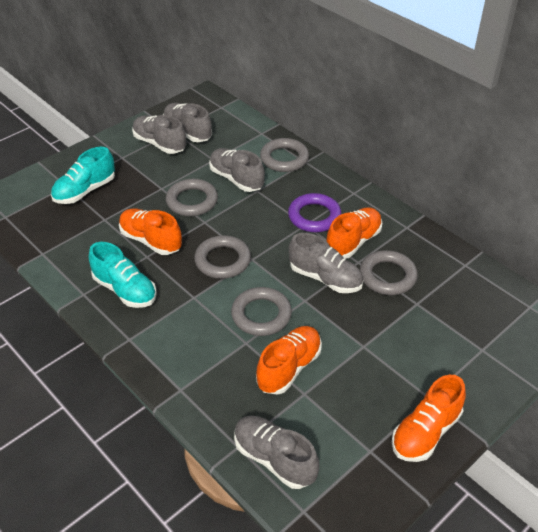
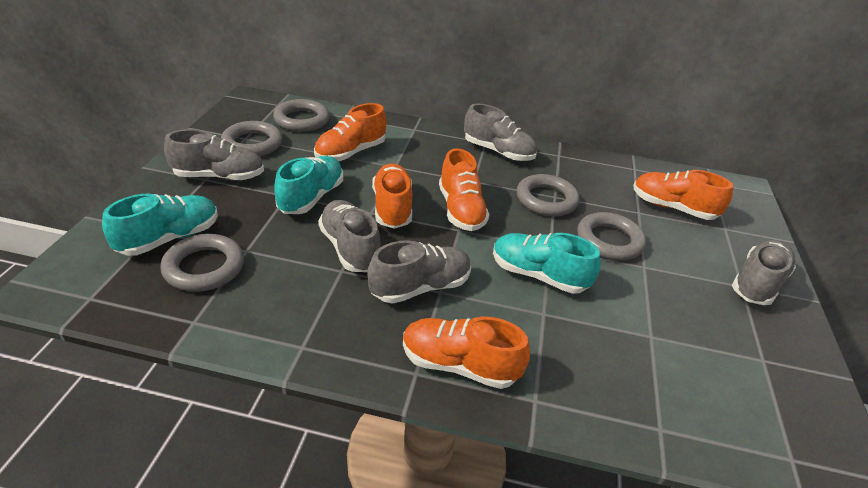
orange shoe: 4 -> 5
purple ring: 1 -> 0
turquoise shoe: 2 -> 3

